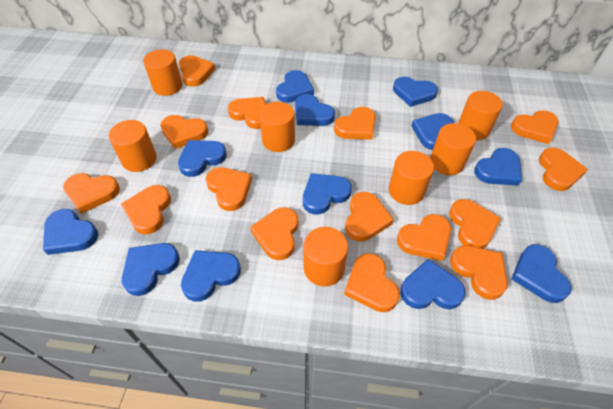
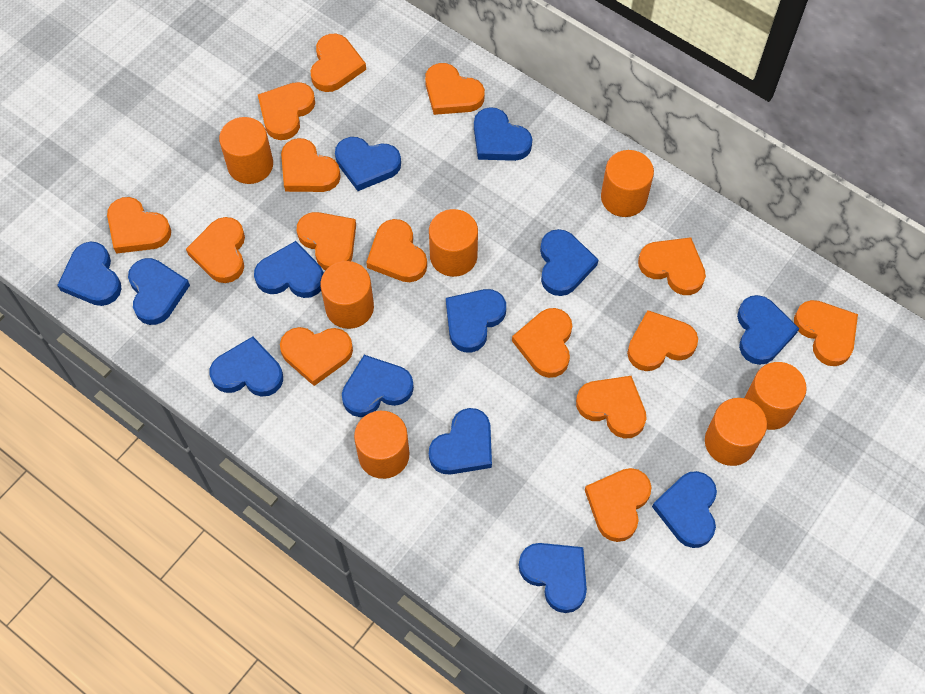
blue heart: 12 -> 13

